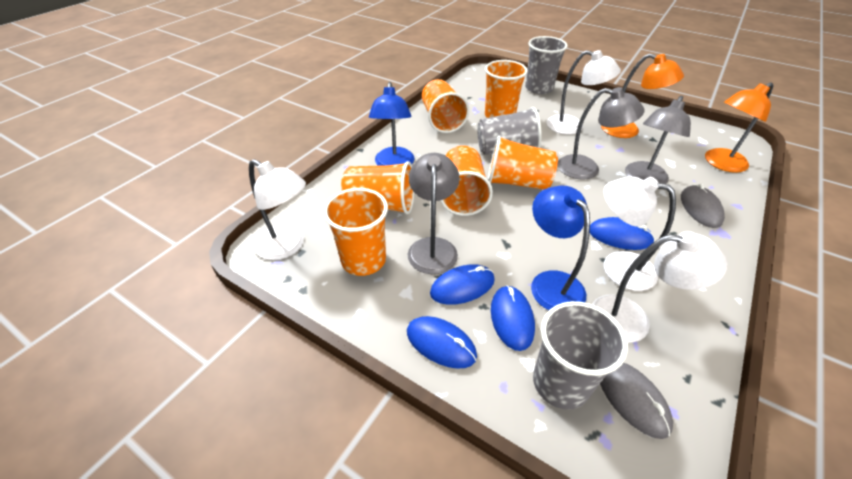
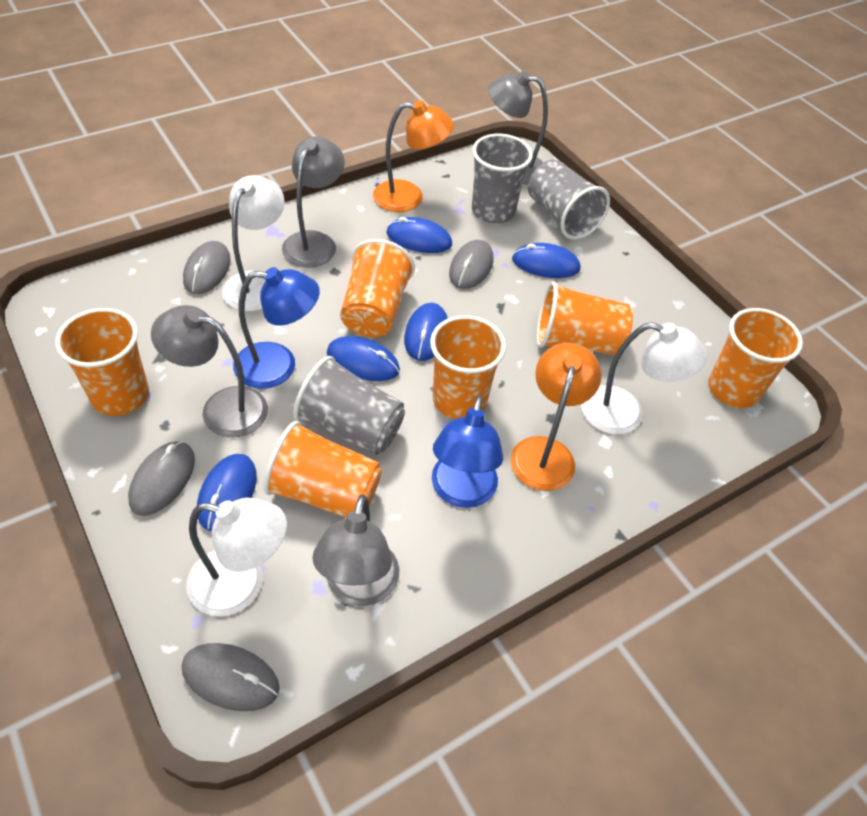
blue mouse: 4 -> 5
grey lamp: 3 -> 4
grey mouse: 2 -> 4
white lamp: 4 -> 3

